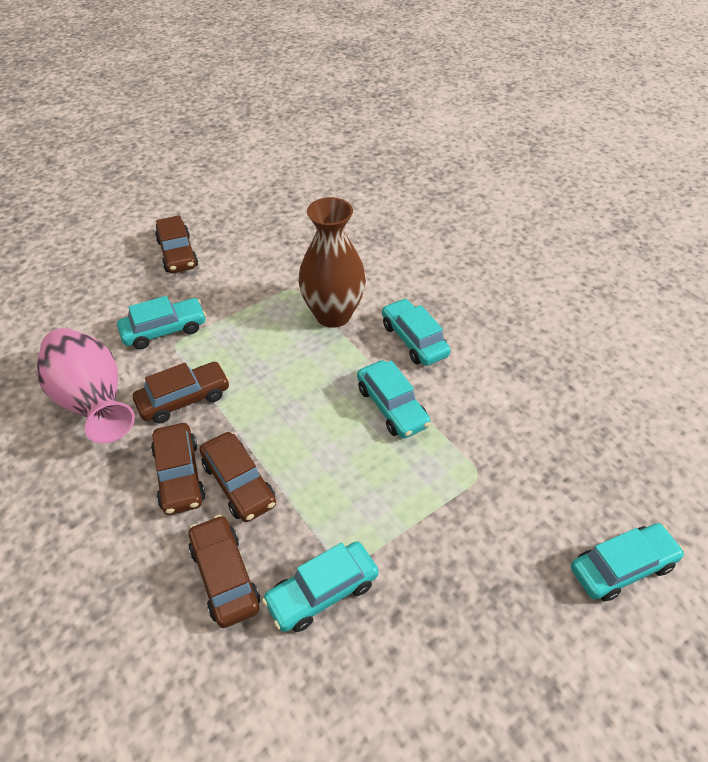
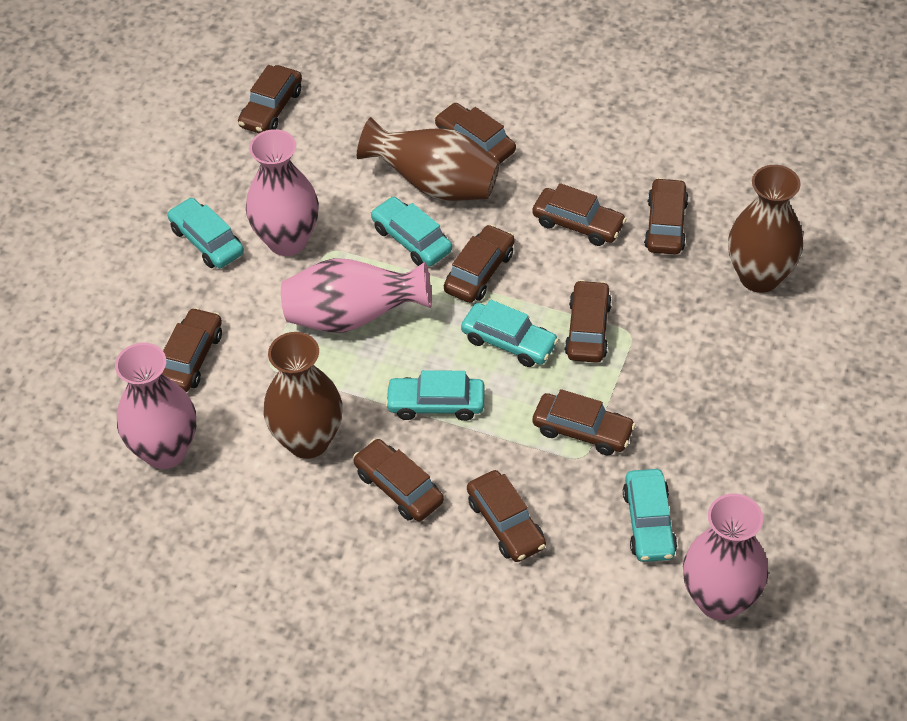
brown car: 5 -> 10
brown vase: 1 -> 3
pink vase: 1 -> 4

